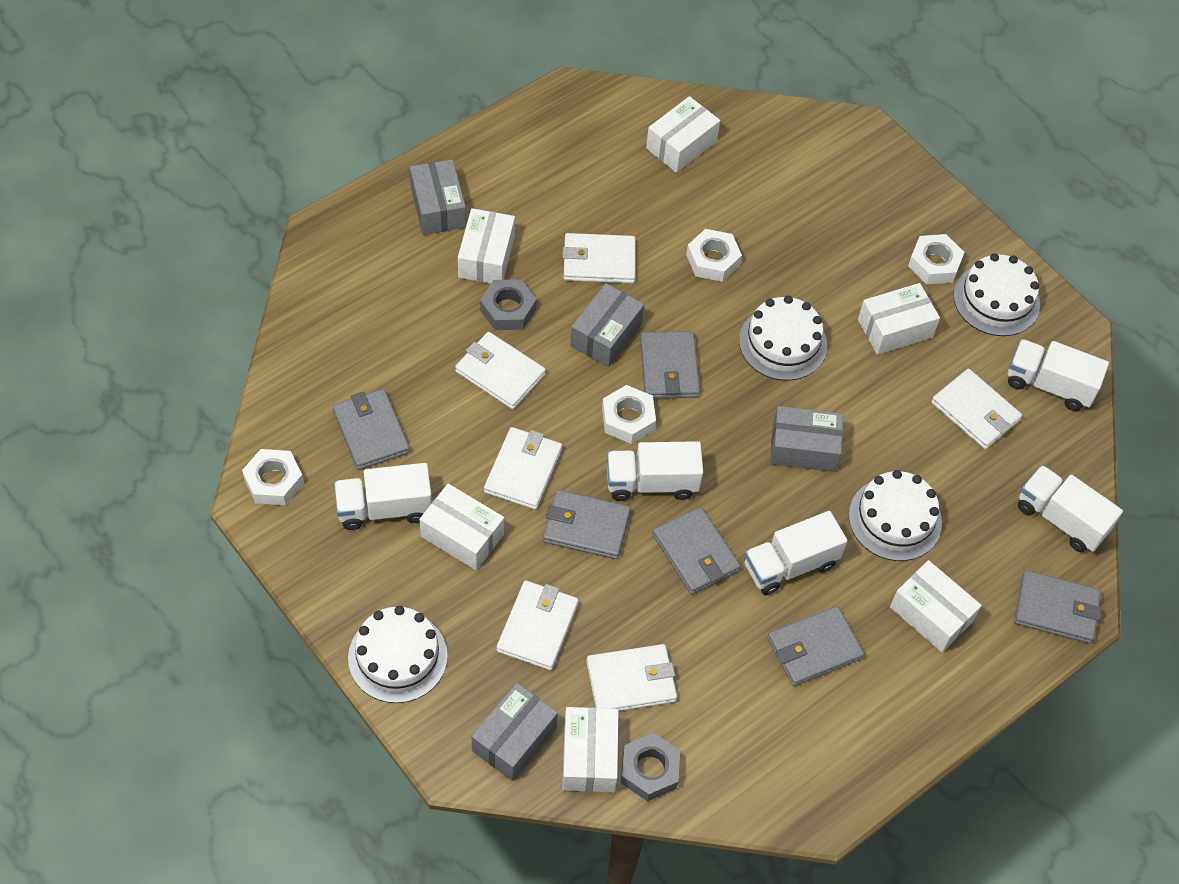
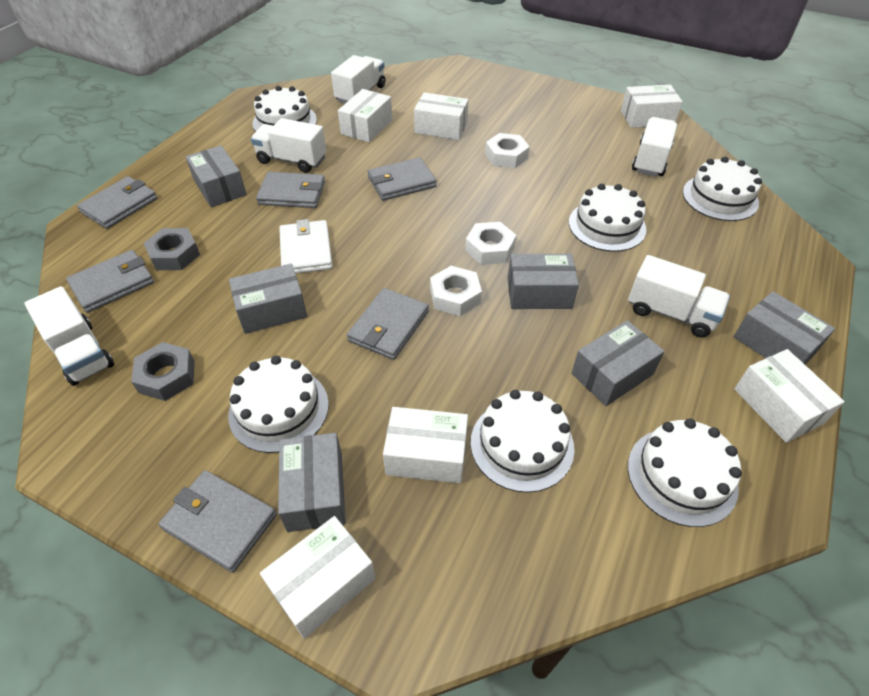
grey box: 4 -> 6
white cake: 4 -> 6
white nut: 4 -> 3
white wallet: 6 -> 1

